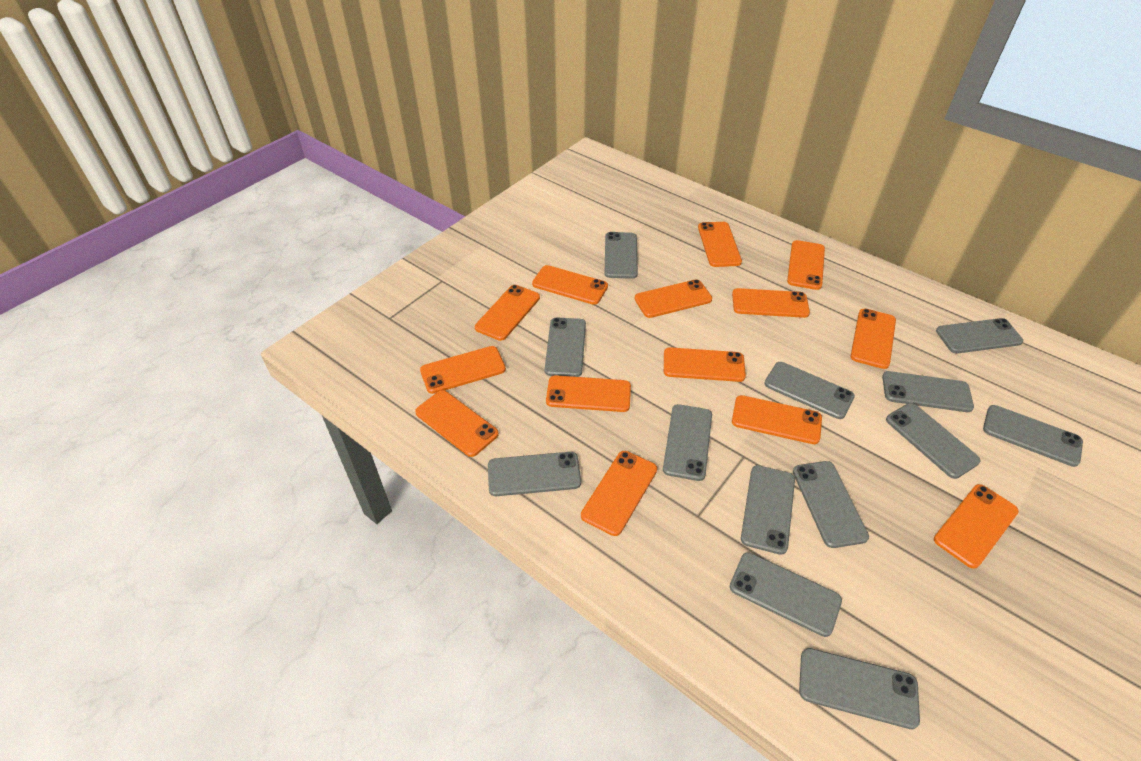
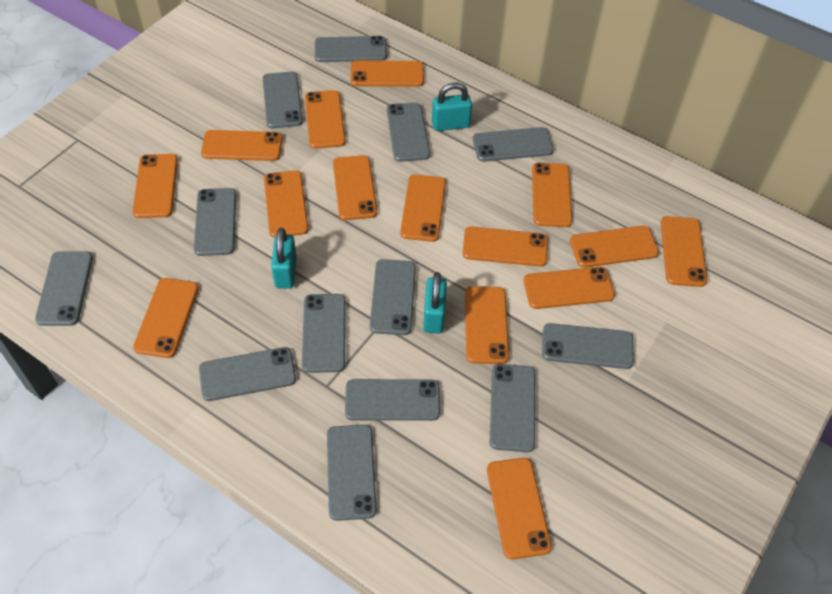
orange phone: 14 -> 15
turquoise padlock: 0 -> 3

